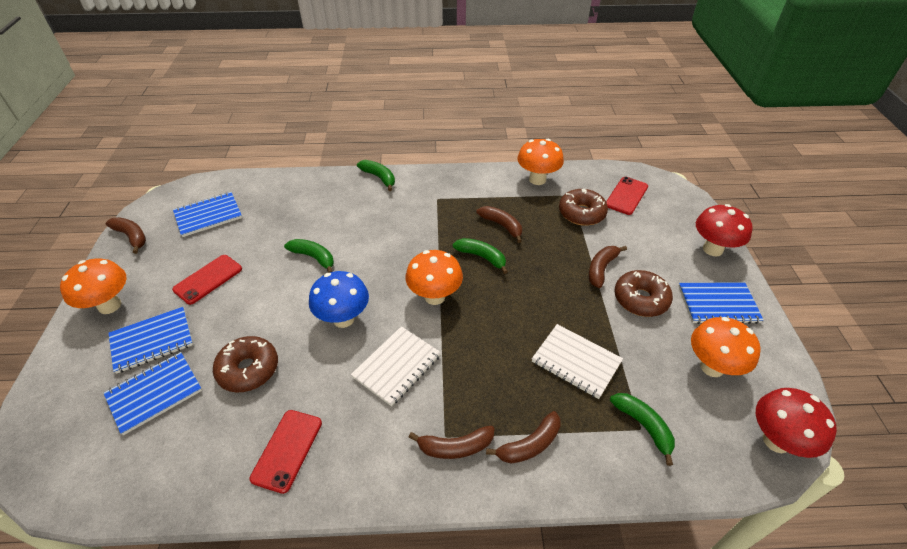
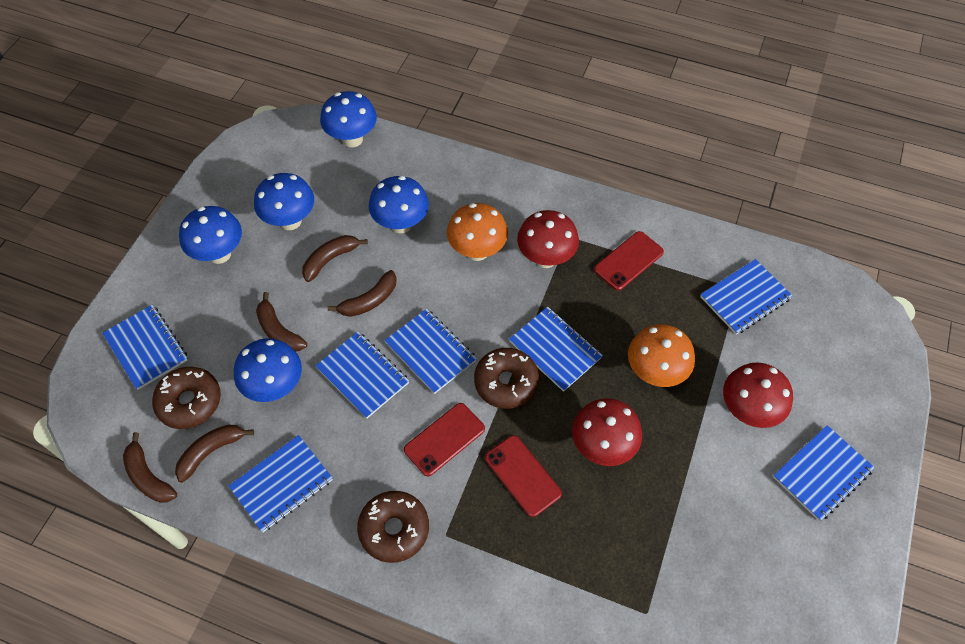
blue mushroom: 1 -> 5
blue notebook: 4 -> 7
green banana: 4 -> 0
orange mushroom: 4 -> 2
red mushroom: 2 -> 3
white notebook: 2 -> 0

